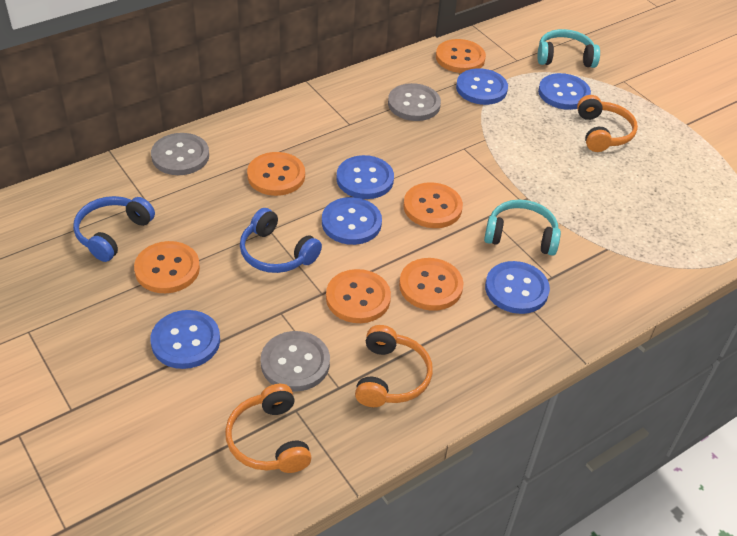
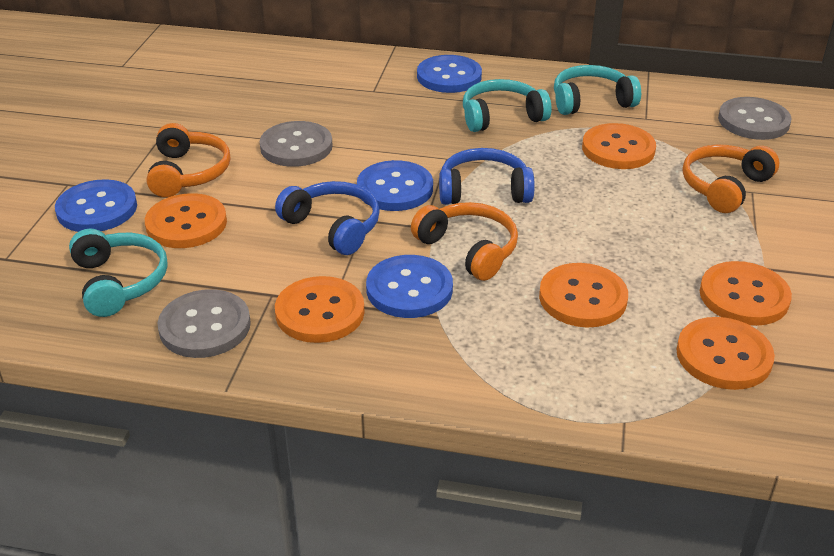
blue button: 6 -> 4
turquoise headphones: 2 -> 3

